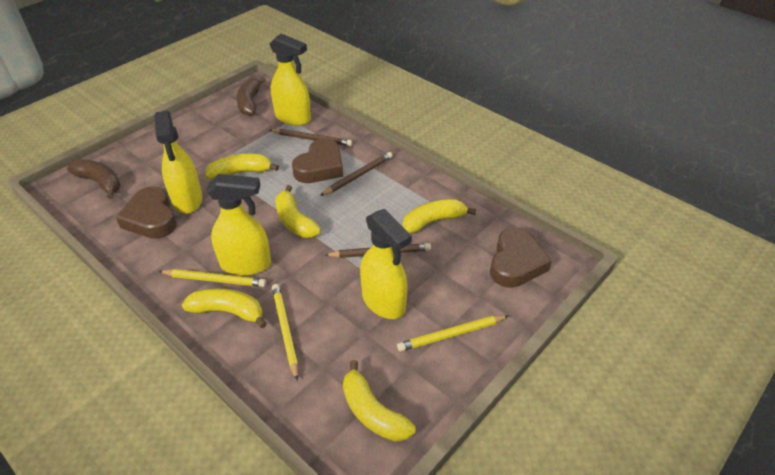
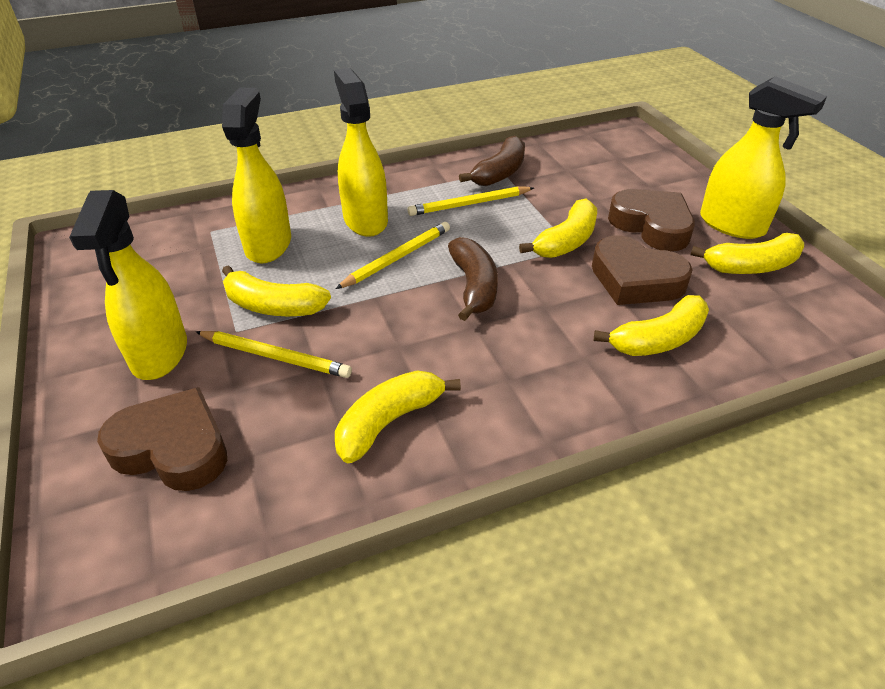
brown pencil: 3 -> 0

